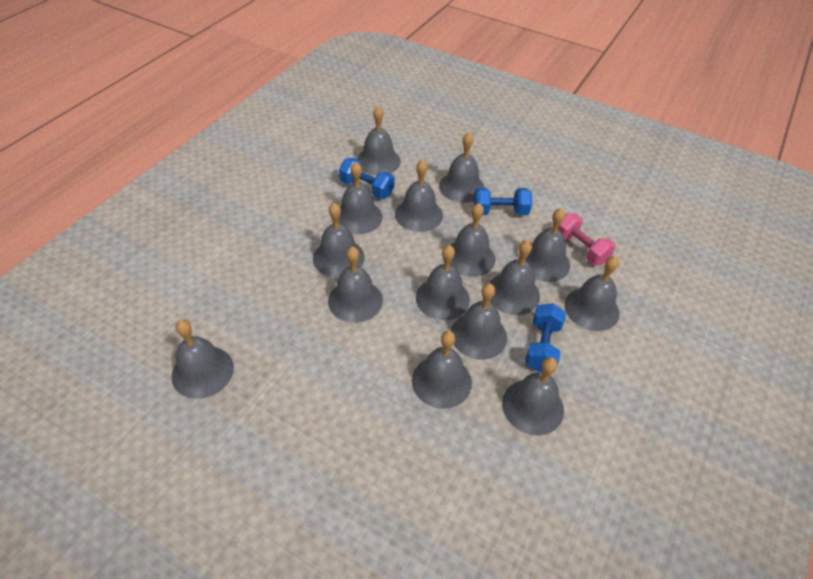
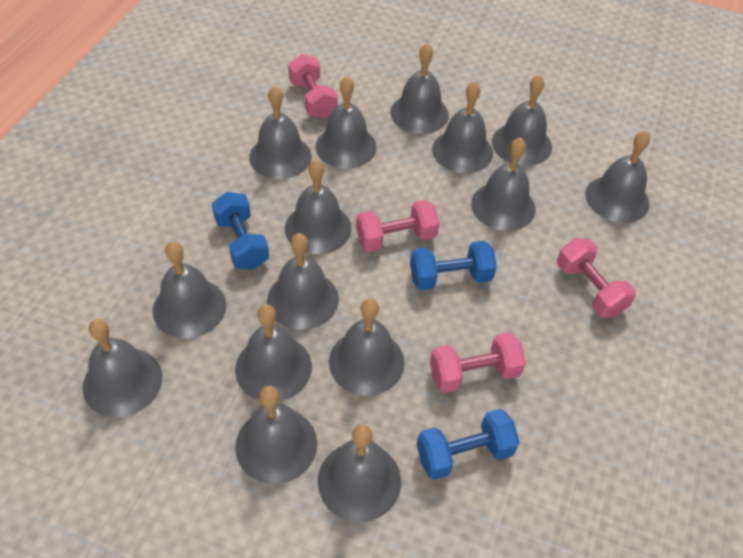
pink dumbbell: 1 -> 4

